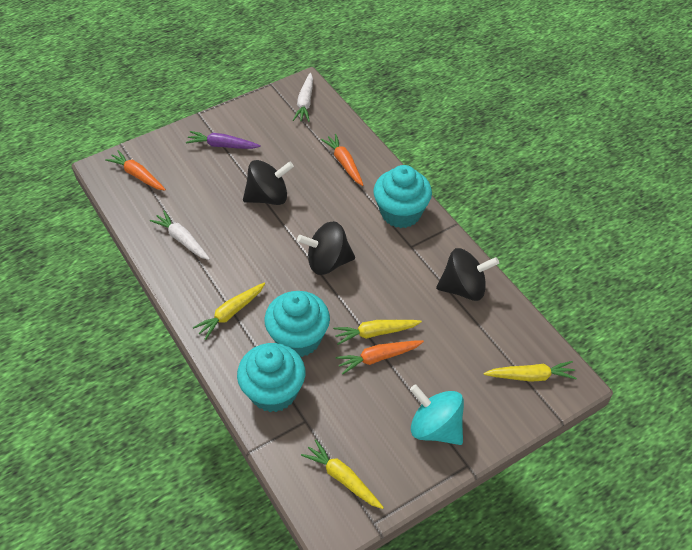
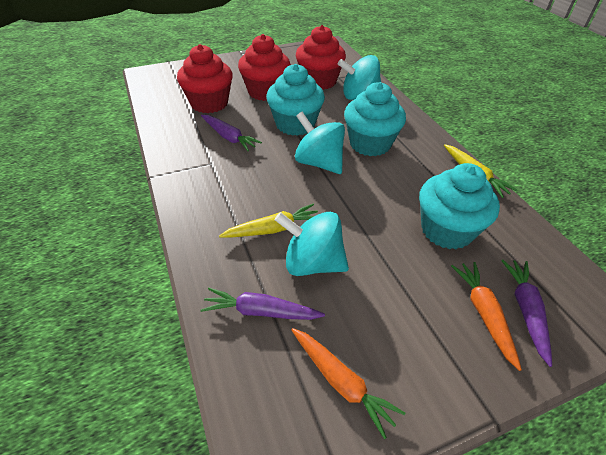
black spinning top: 3 -> 0
orange carrot: 3 -> 2
purple carrot: 1 -> 3
red cupcake: 0 -> 3
turquoise spinning top: 1 -> 3
white carrot: 2 -> 0
yellow carrot: 4 -> 2

